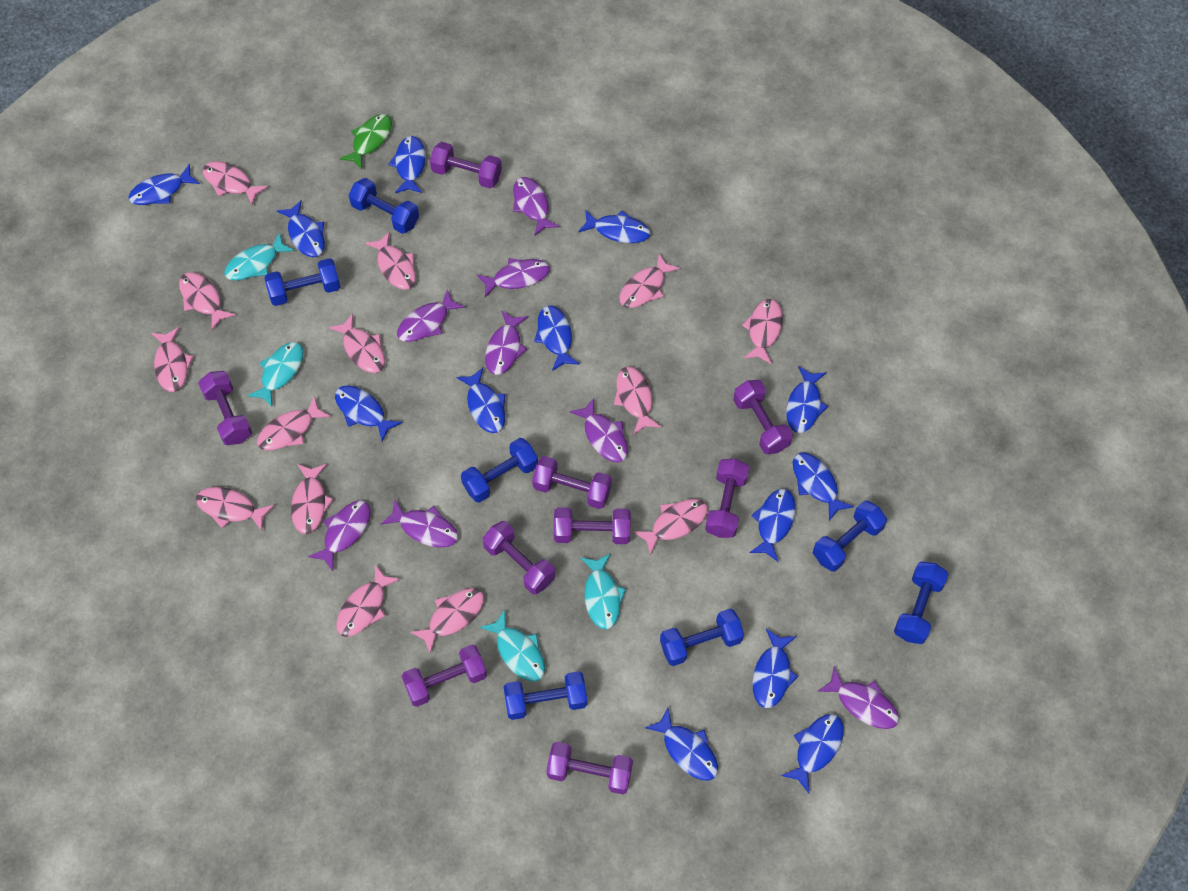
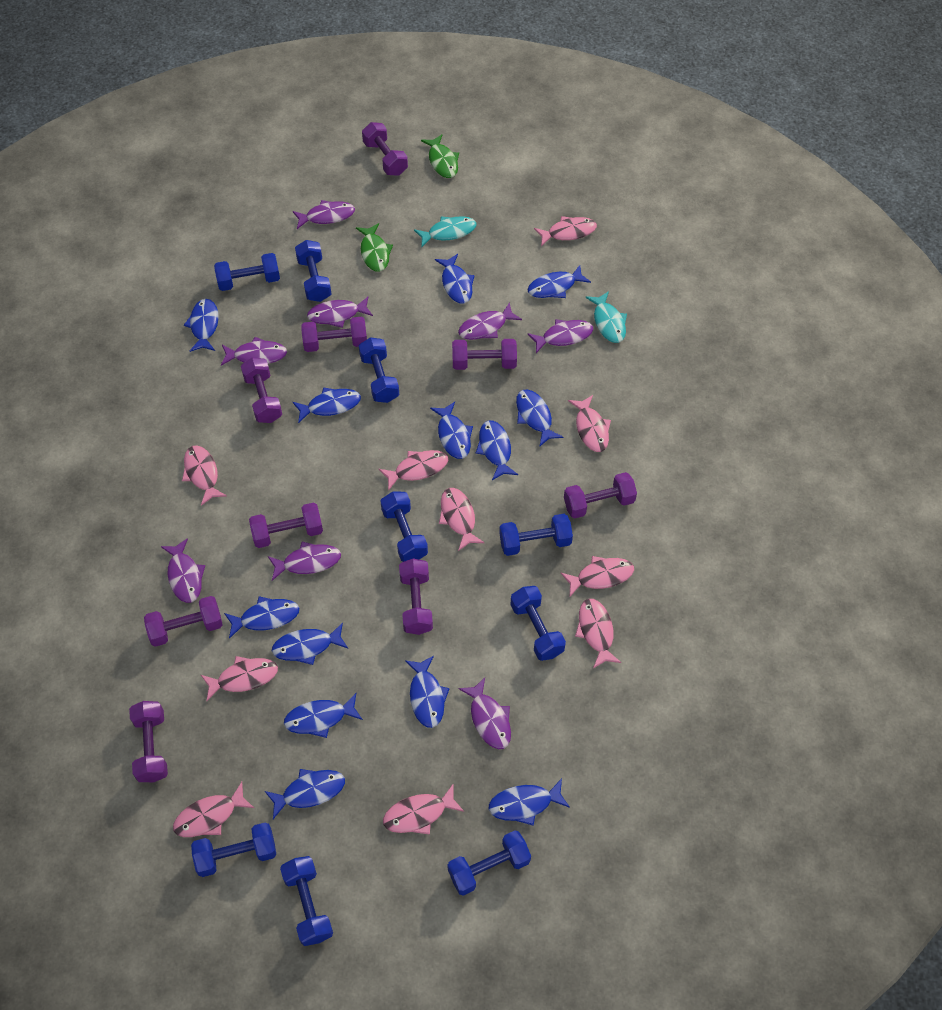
blue dumbbell: 7 -> 9
green fish: 1 -> 2
pink fish: 14 -> 10
turquoise fish: 4 -> 2

